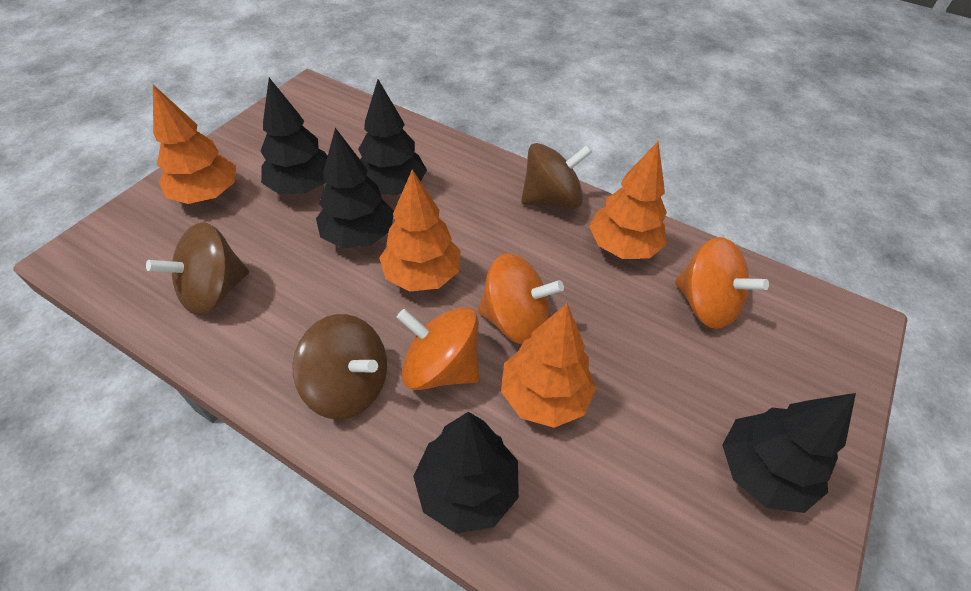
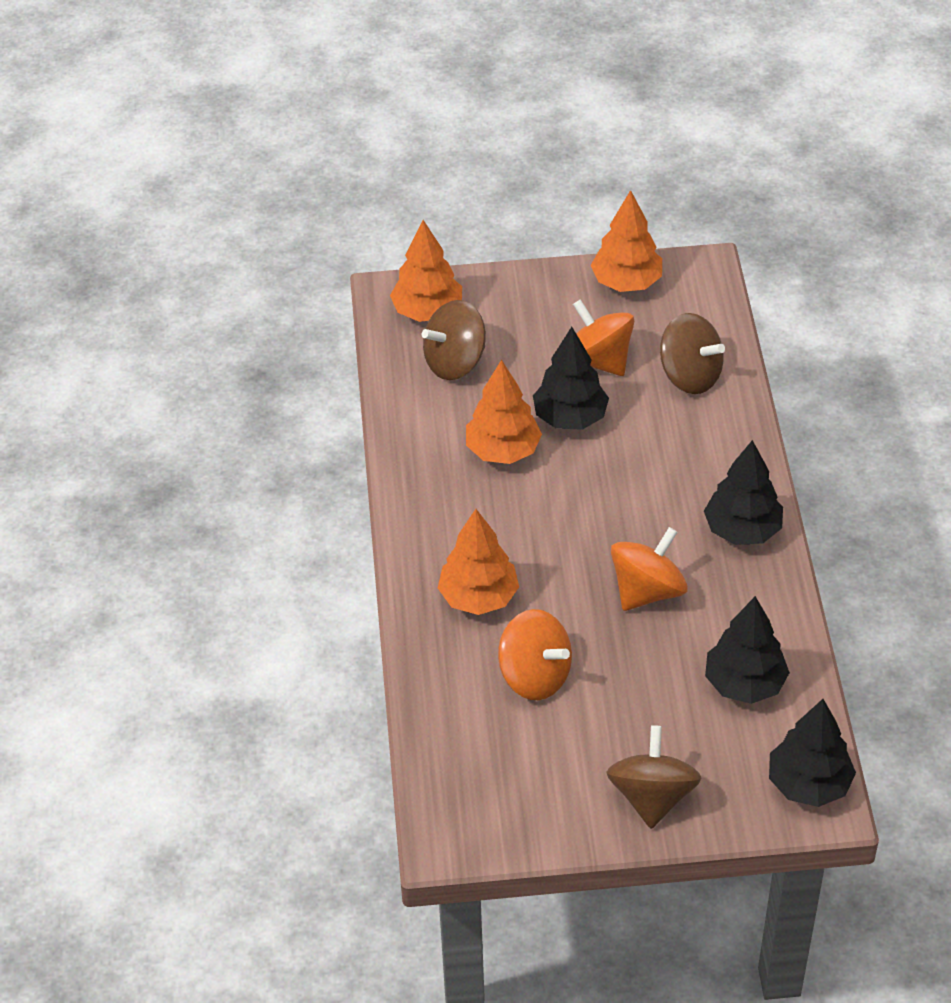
black tree: 5 -> 4

